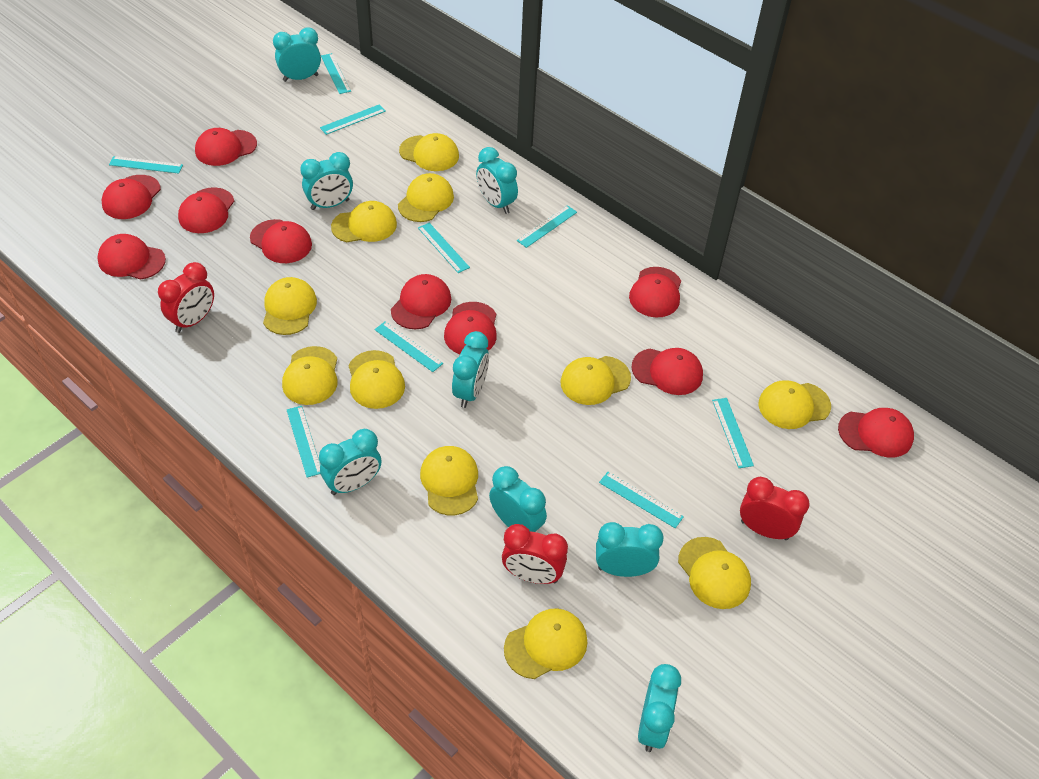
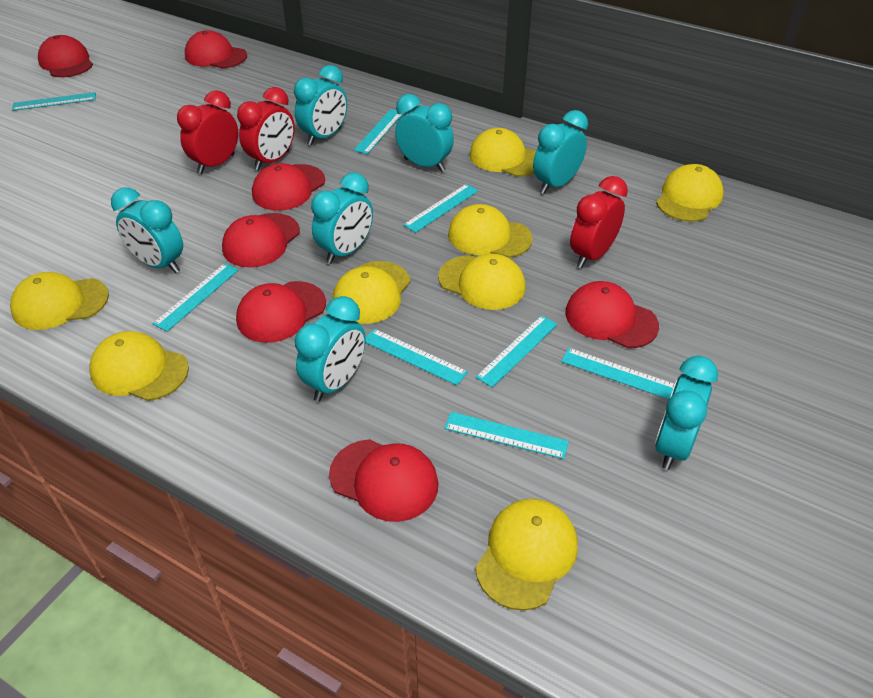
red cap: 10 -> 7
turquoise clock: 8 -> 7
turquoise ruler: 9 -> 8
yellow cap: 11 -> 8

